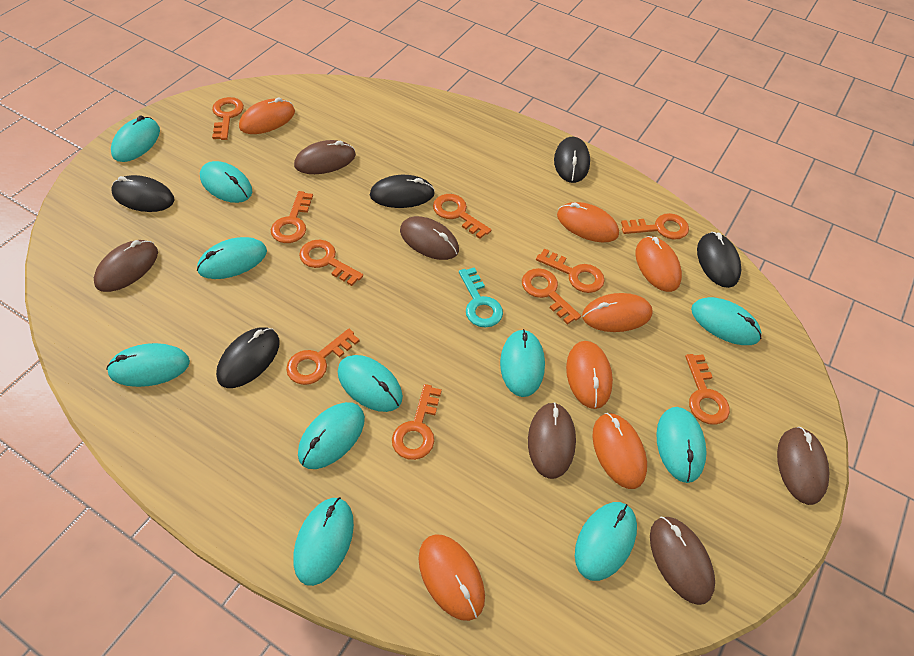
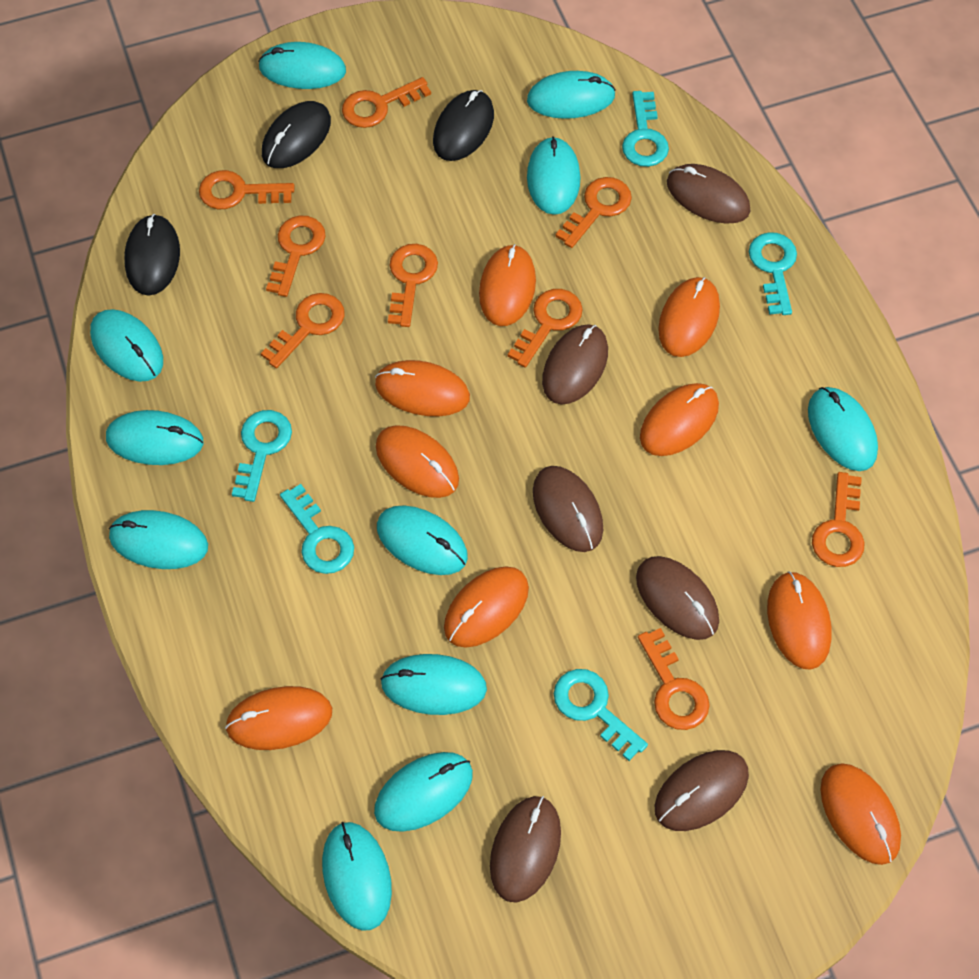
black mouse: 5 -> 3
orange key: 10 -> 9
orange mouse: 7 -> 9
turquoise key: 1 -> 5

